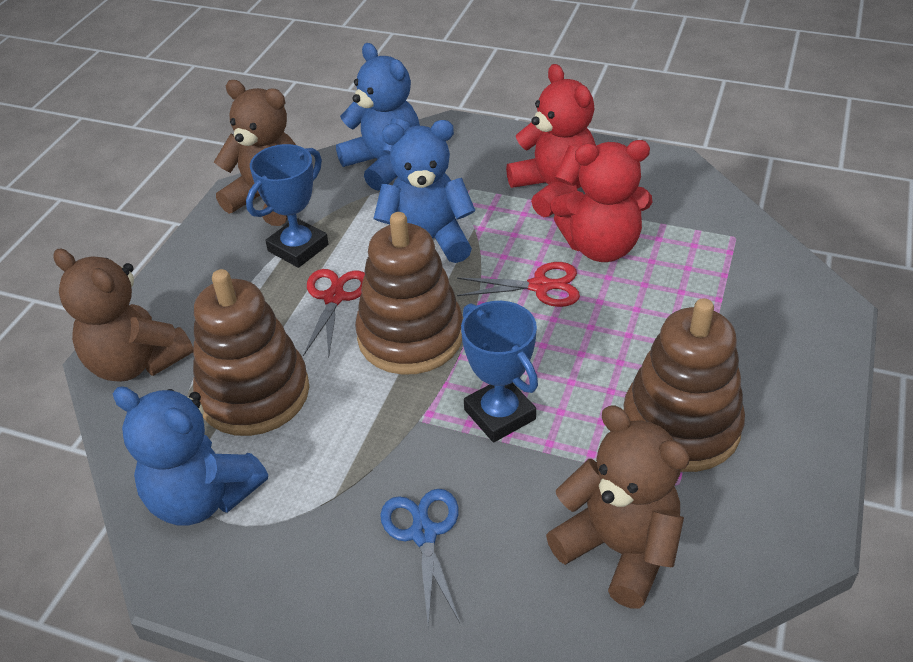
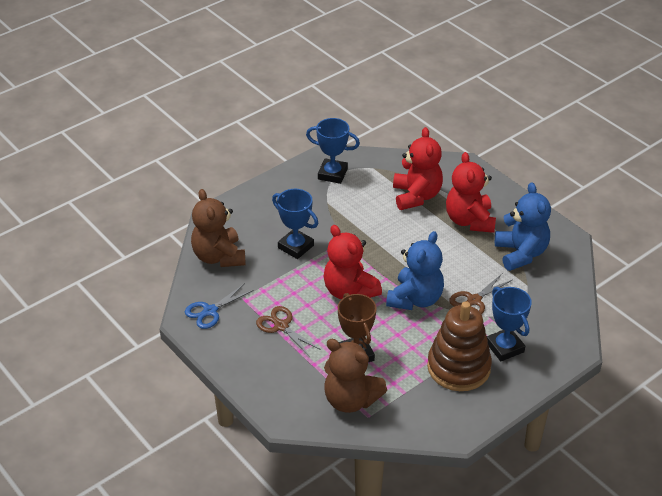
blue teddy bear: 3 -> 2
blue trophy: 2 -> 3
brown scissors: 0 -> 2
brown stacking toy: 3 -> 1
brown teddy bear: 3 -> 2
brown trophy: 0 -> 1
red scissors: 2 -> 0
red teddy bear: 2 -> 3

